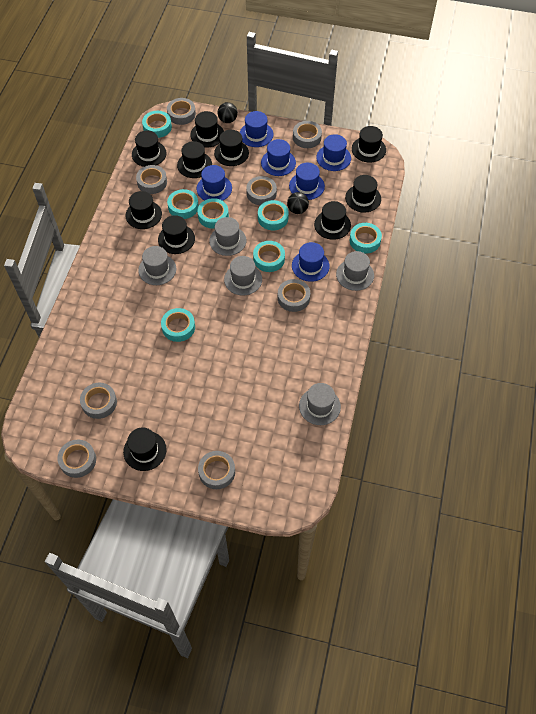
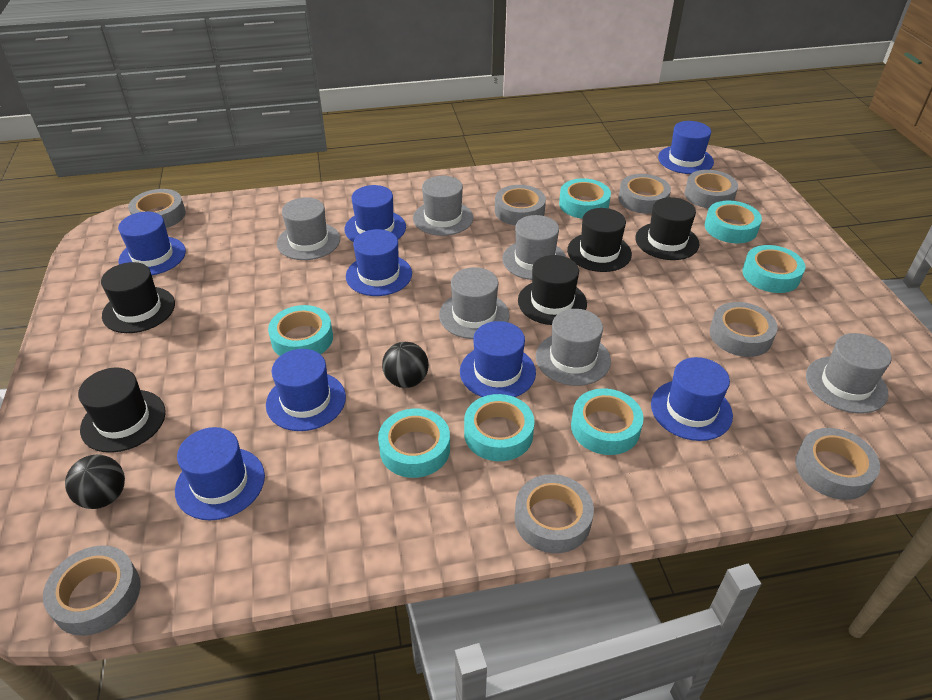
black hat: 10 -> 5
blue hat: 6 -> 8
grey hat: 5 -> 6

